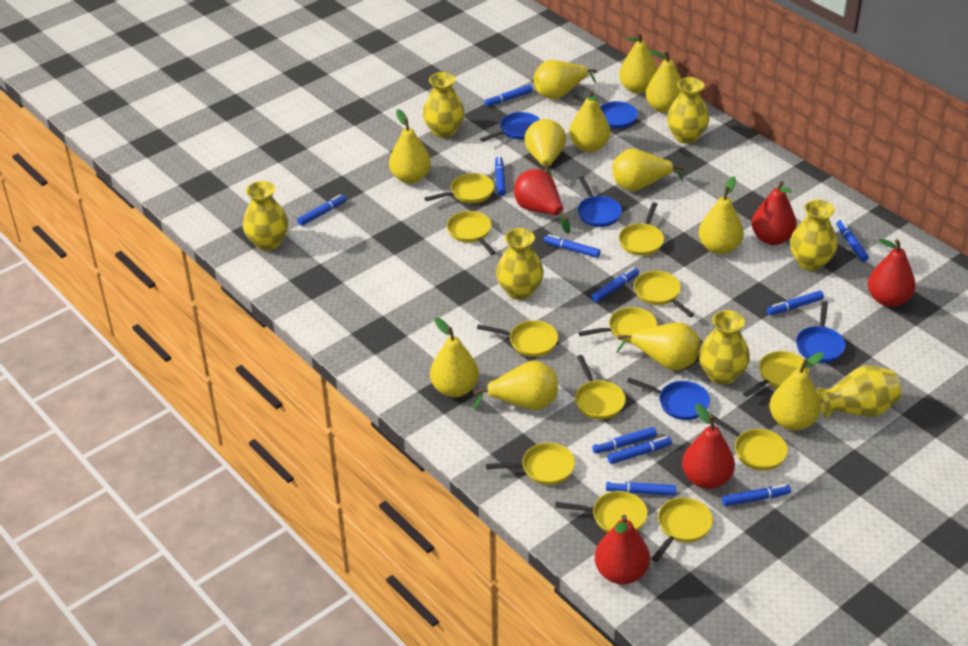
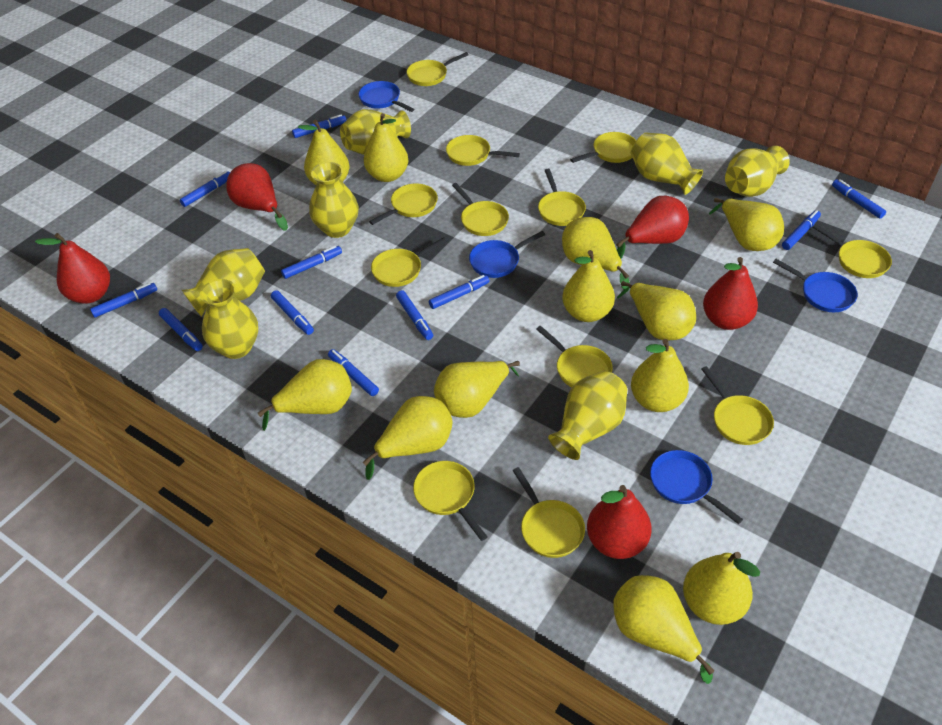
blue pan: 5 -> 4

